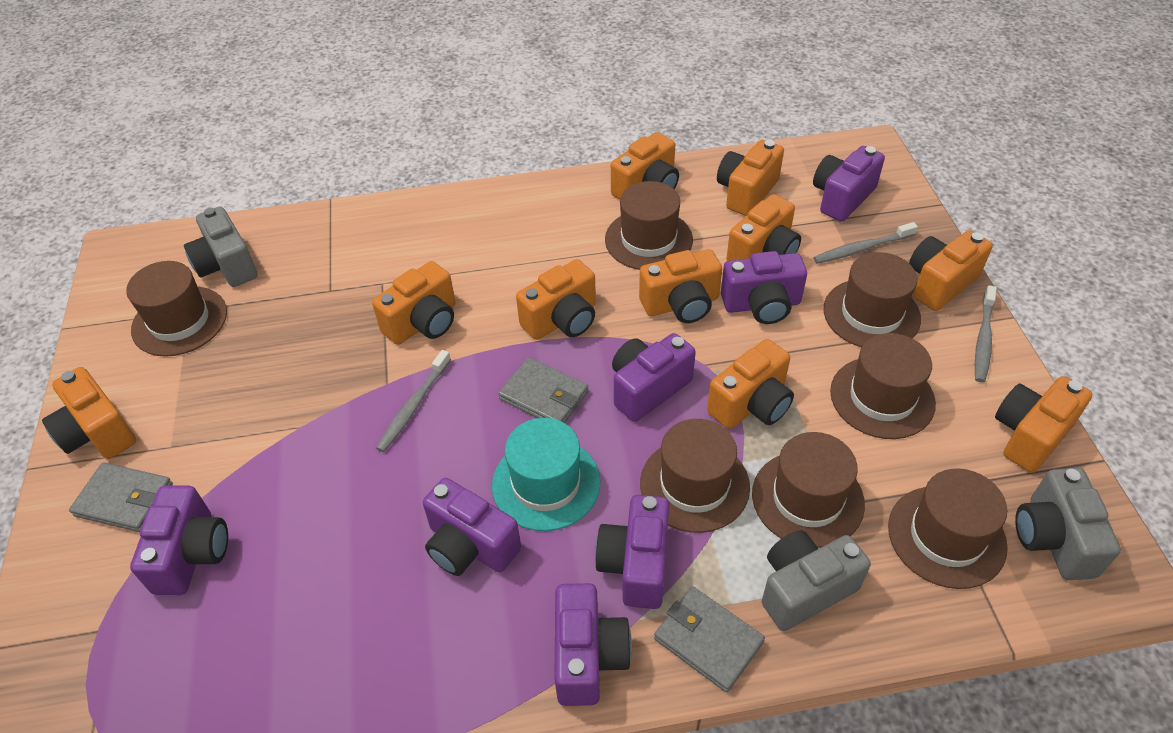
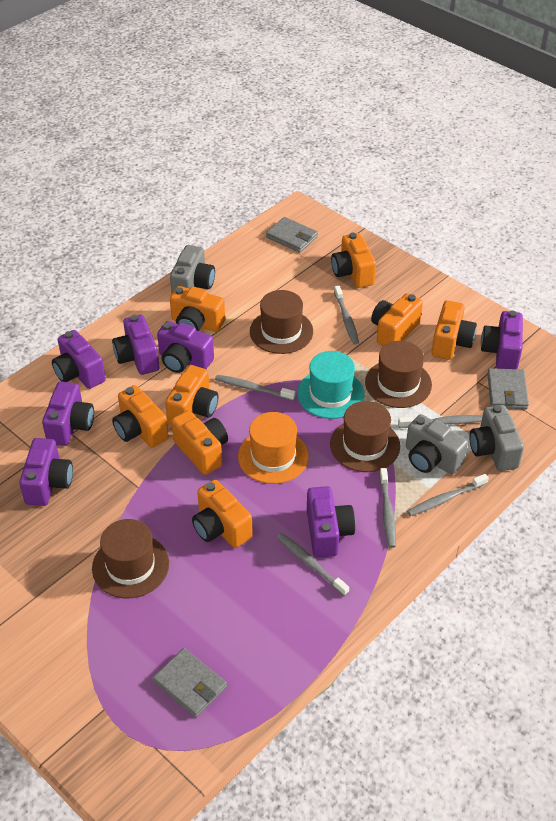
brown hat: 7 -> 4
grey toothbrush: 3 -> 6
orange camera: 10 -> 8
orange hat: 0 -> 1

